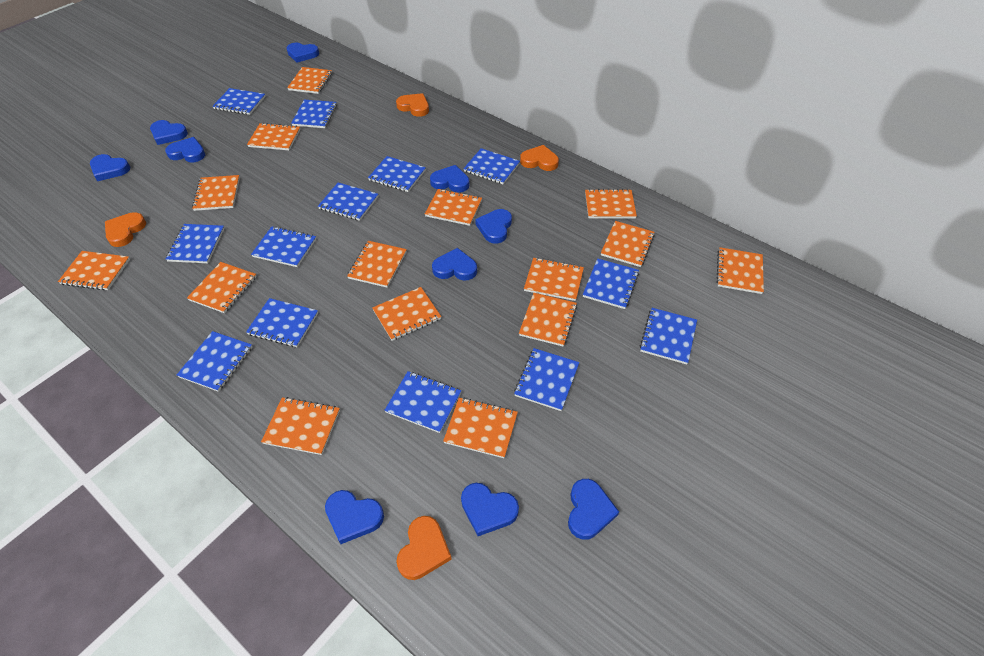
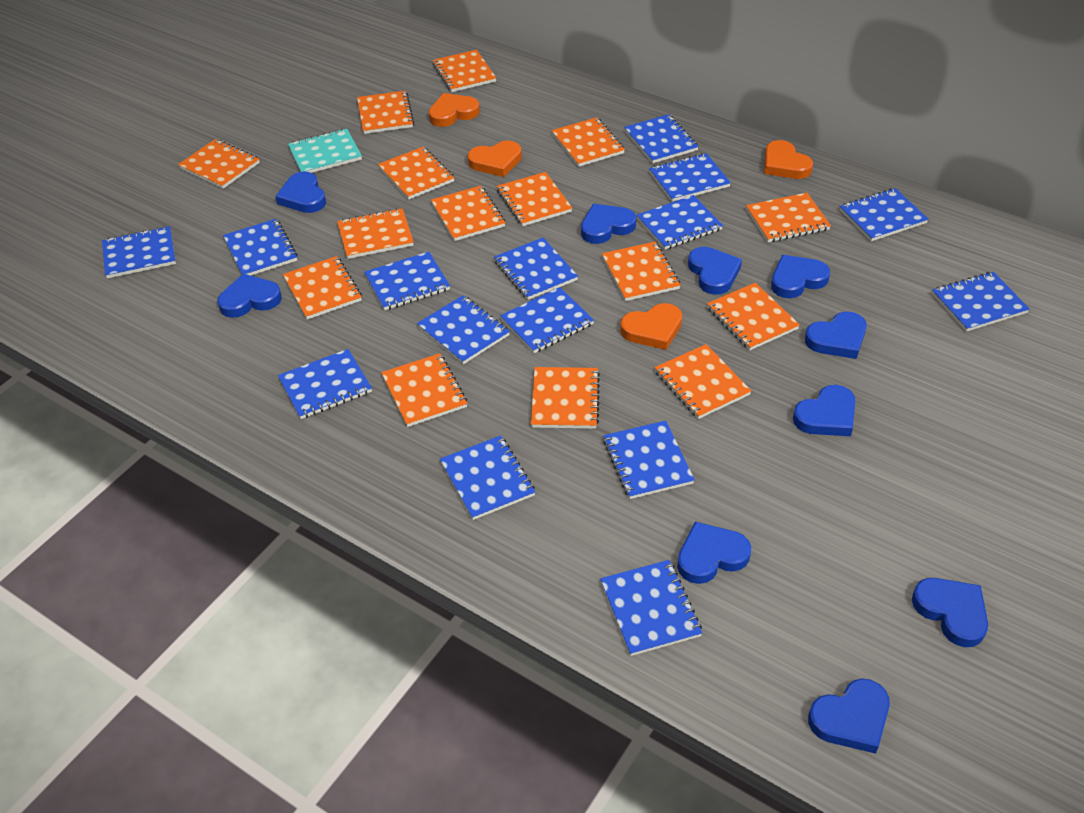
blue notebook: 13 -> 15
turquoise notebook: 0 -> 1

